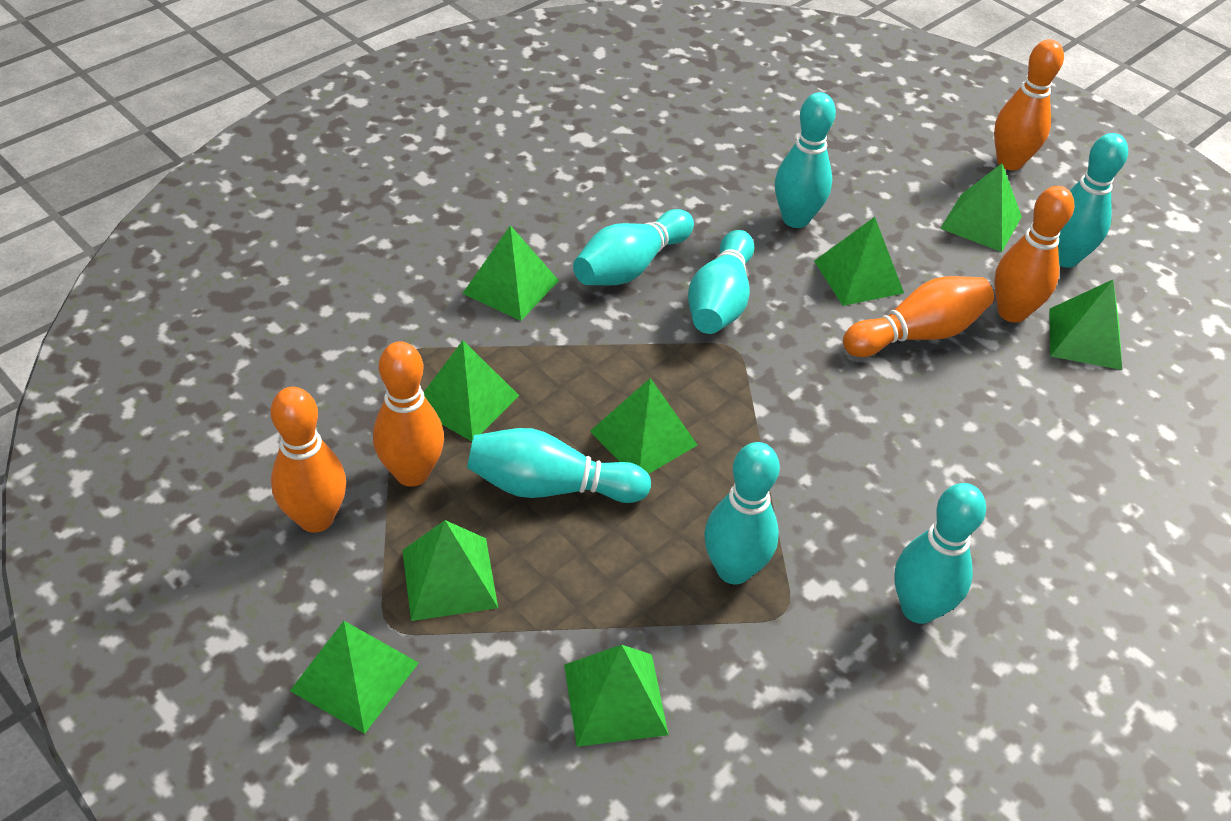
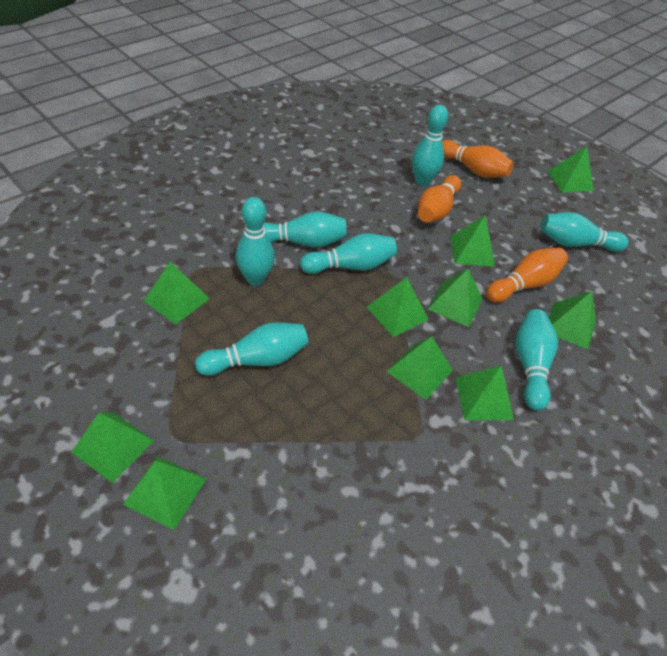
green pyramid: 9 -> 10
orange bowling pin: 5 -> 3

